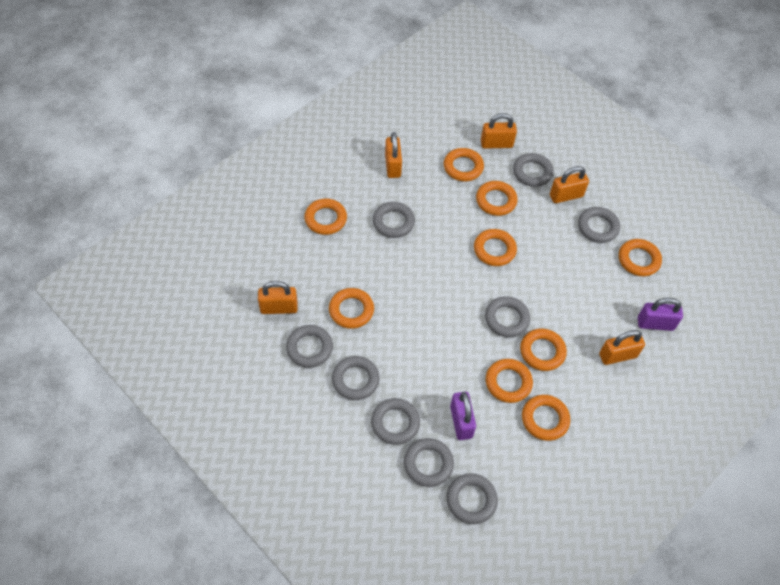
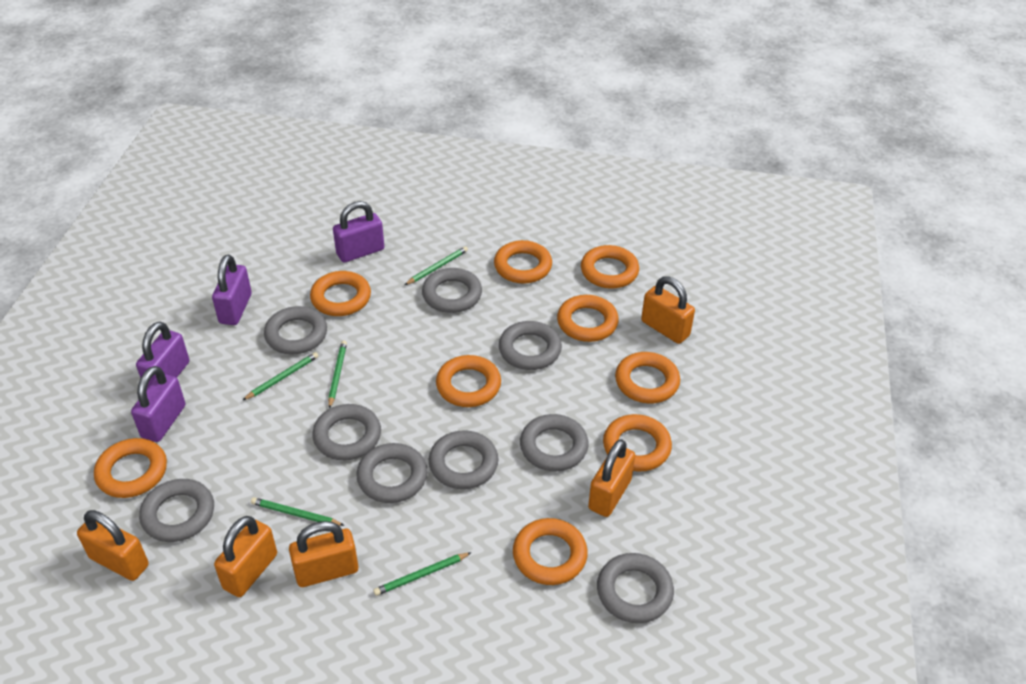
green pencil: 0 -> 5
purple padlock: 2 -> 4

